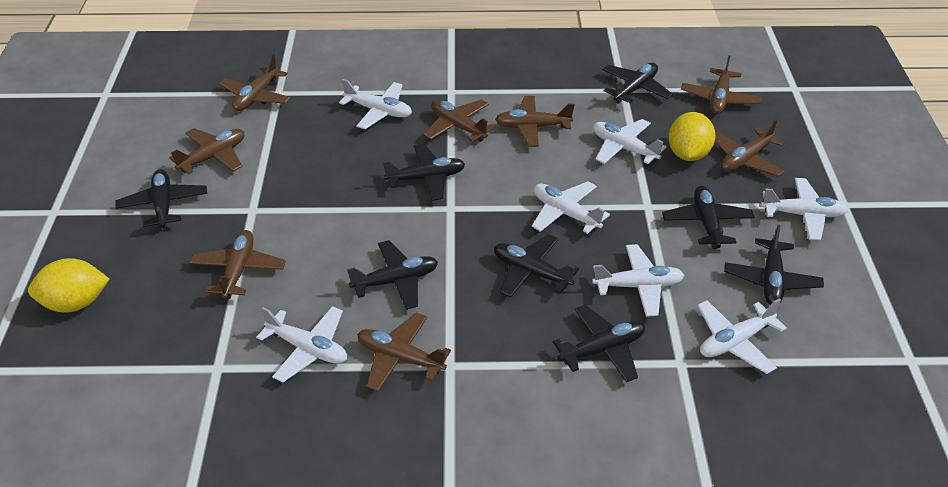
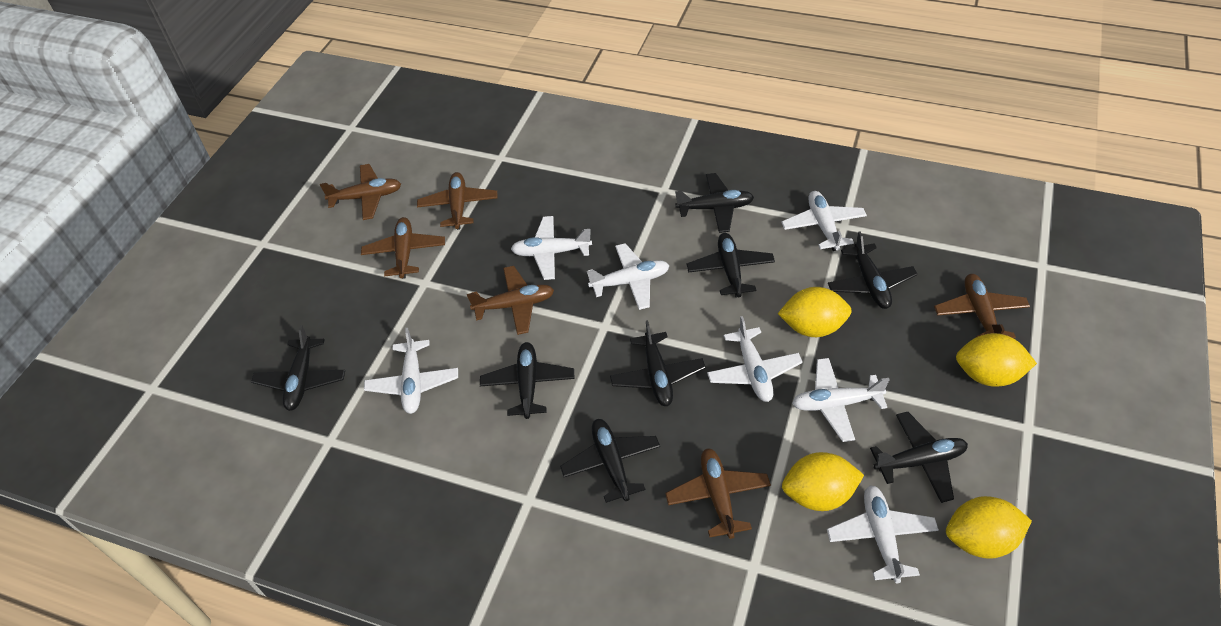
brown plane: 8 -> 6
yellow lemon: 2 -> 4

